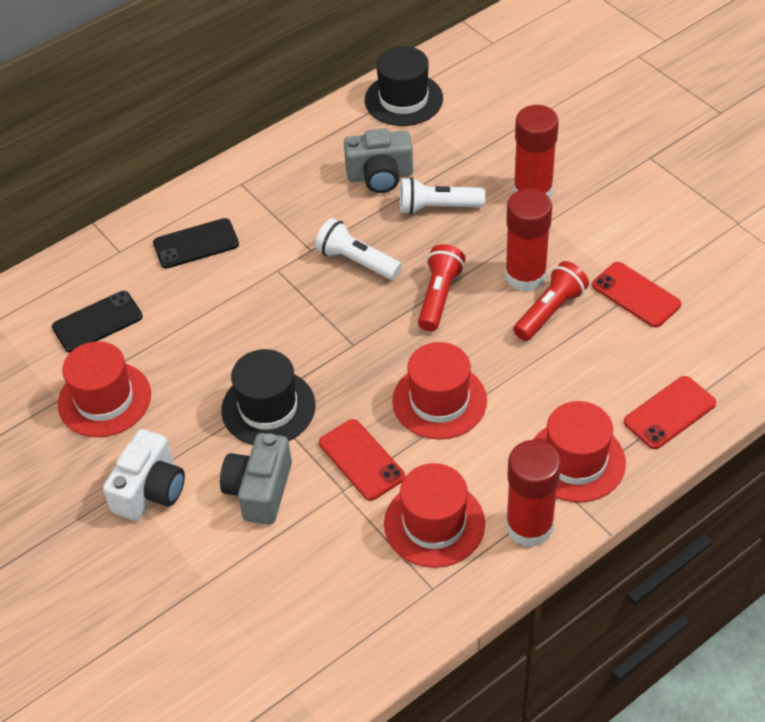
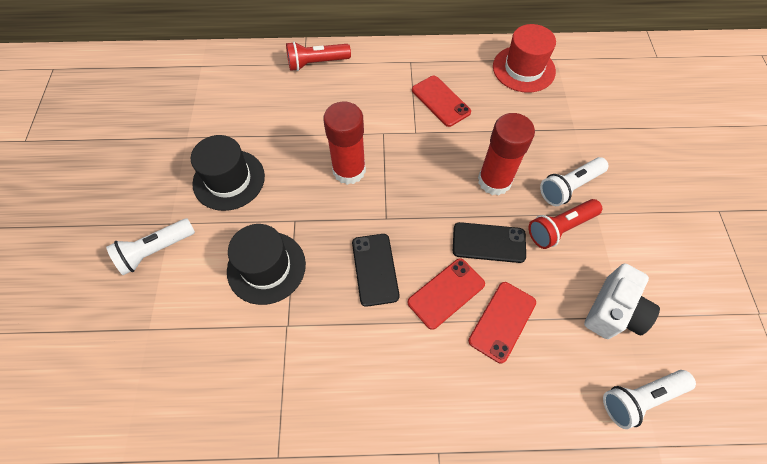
grey camera: 2 -> 0
red glue stick: 3 -> 2
red hat: 4 -> 1
white flashlight: 2 -> 3

